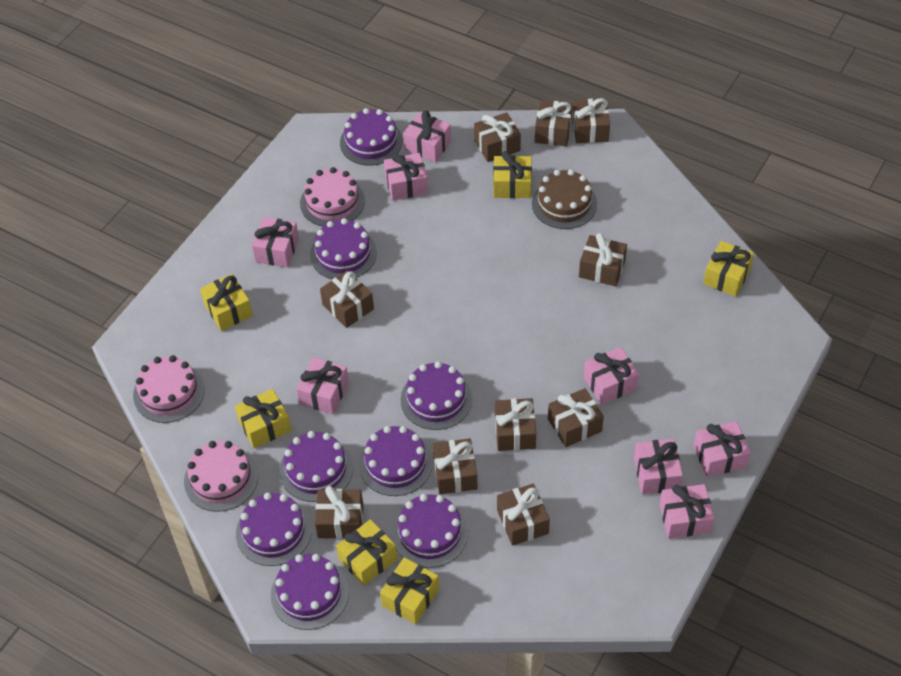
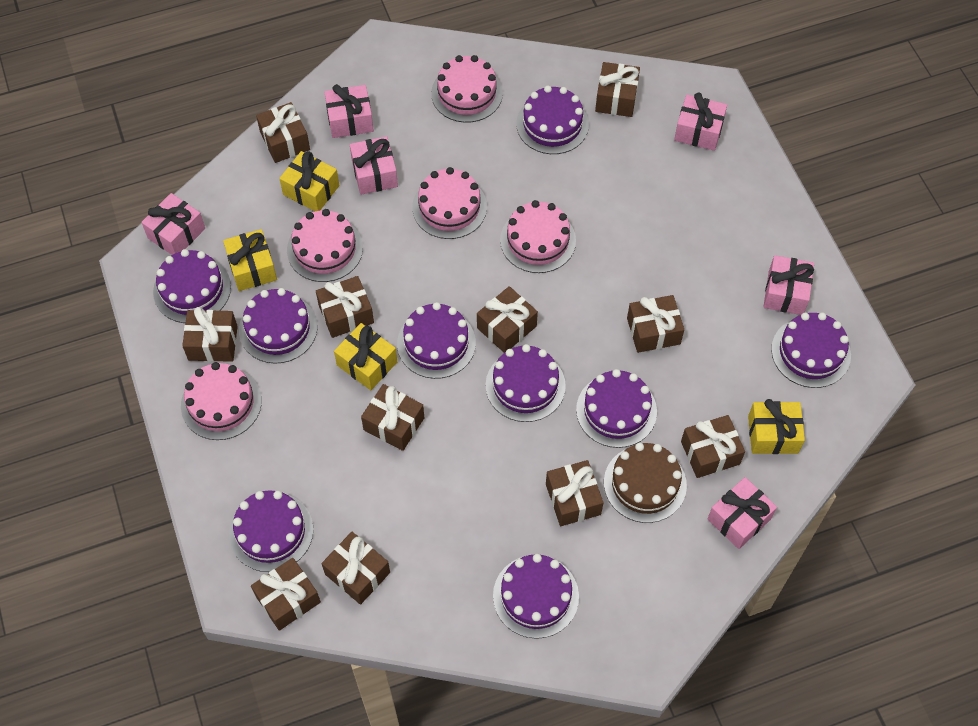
brown gift: 10 -> 11
pink cake: 3 -> 5
pink gift: 8 -> 6
purple cake: 8 -> 9
yellow gift: 6 -> 4

